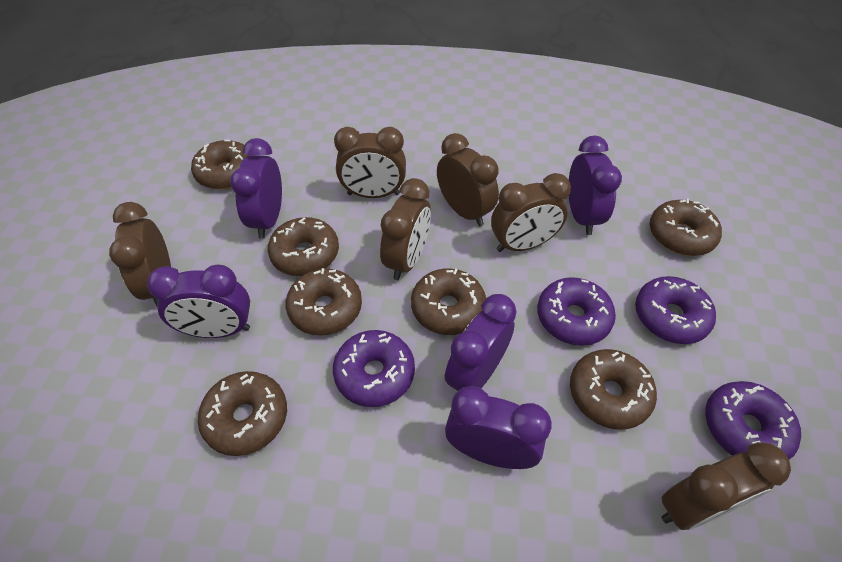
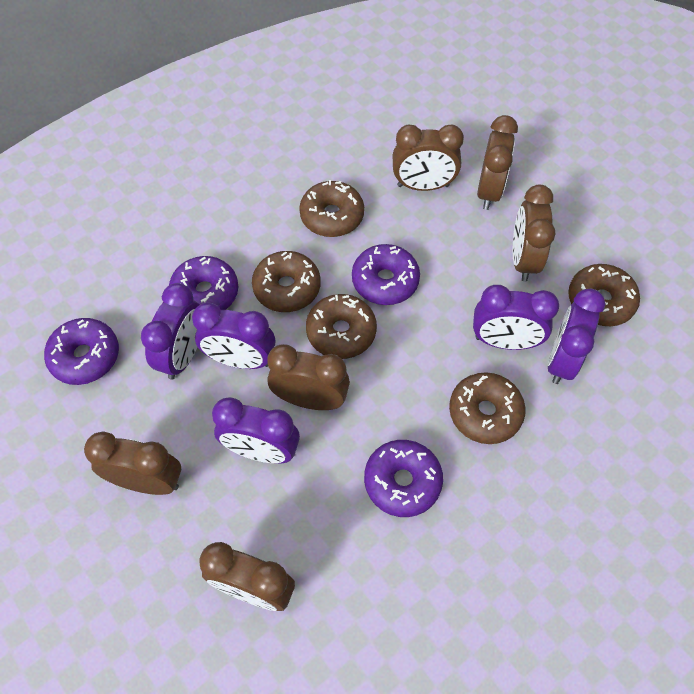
brown donut: 7 -> 5

